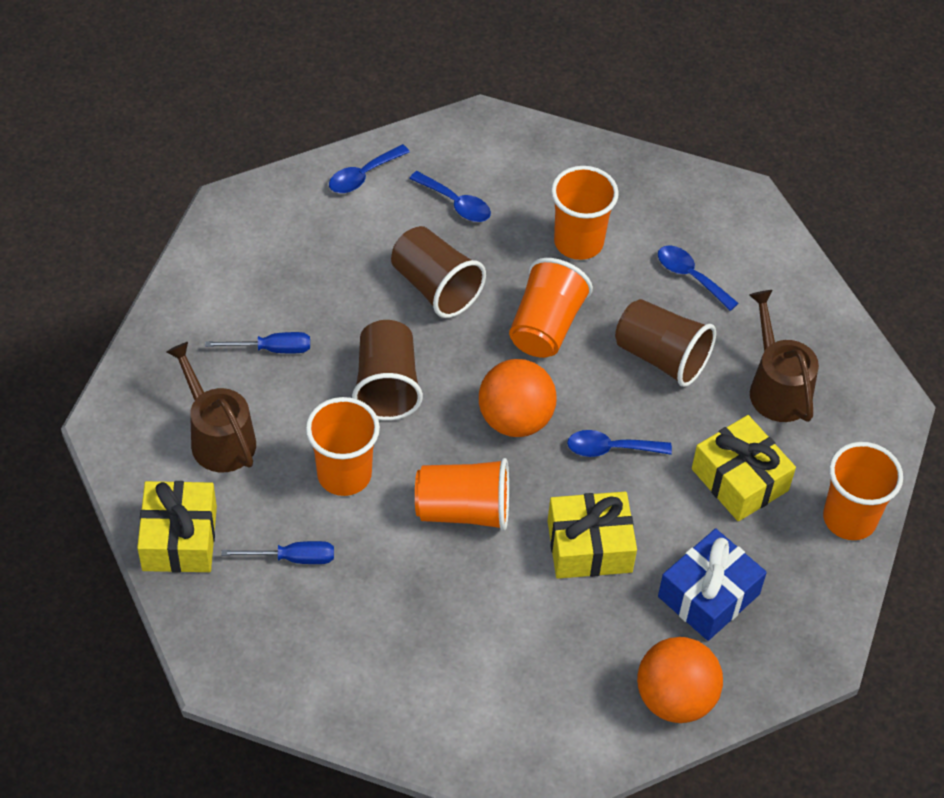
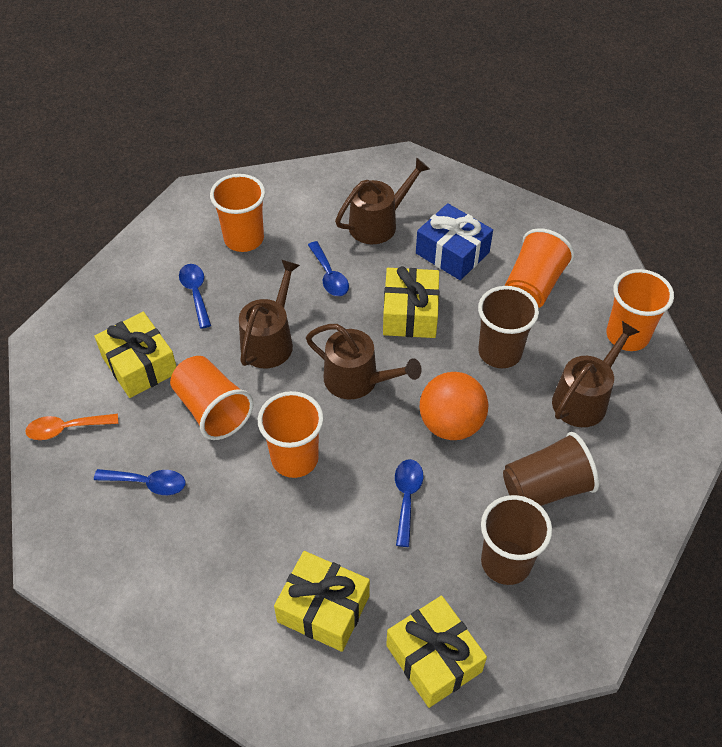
blue screwdriver: 2 -> 0
brown watering can: 2 -> 4
orange ball: 2 -> 1
orange spoon: 0 -> 1
yellow gift: 3 -> 4

